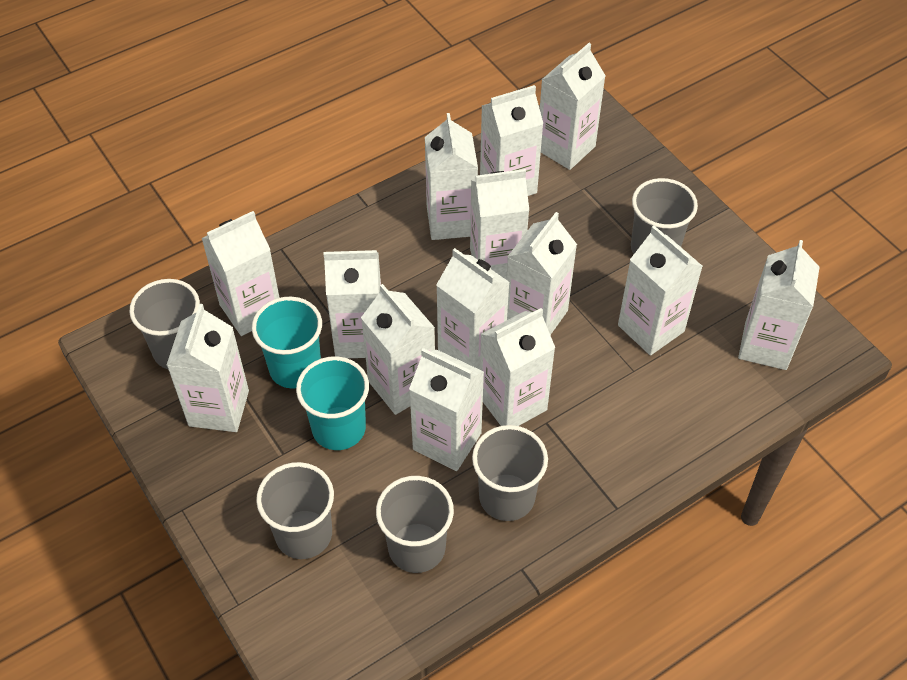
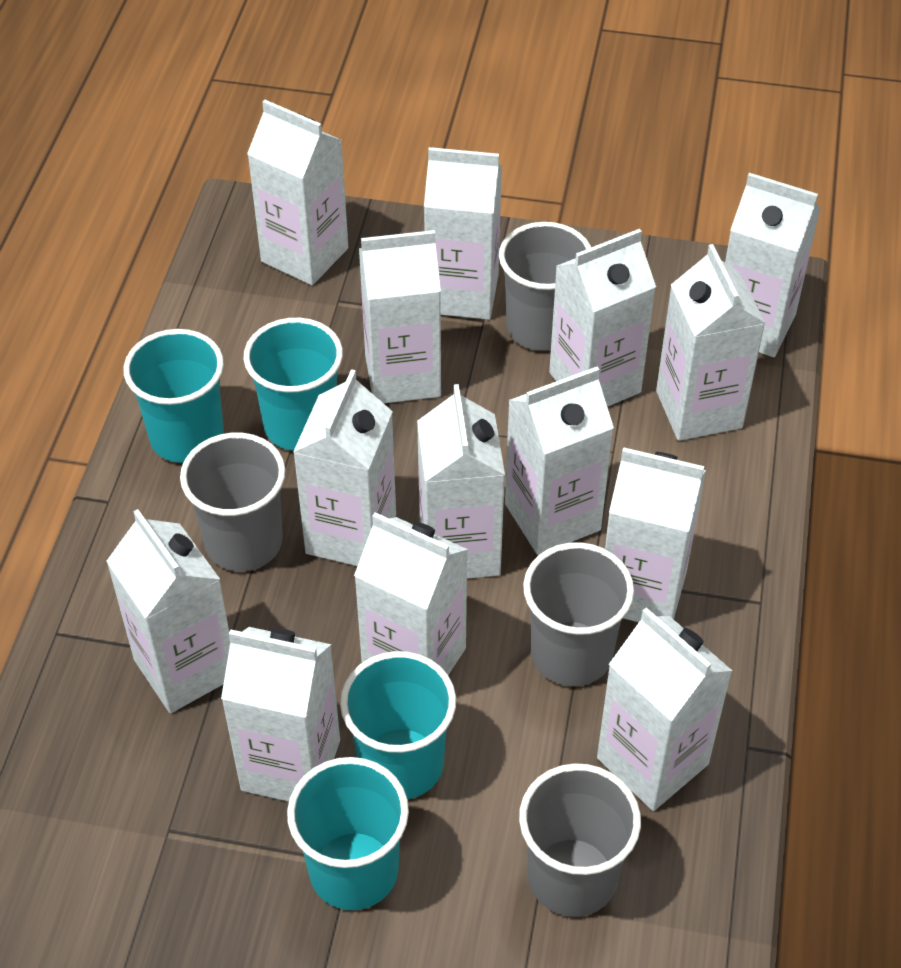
grey cup: 5 -> 4
turquoise cup: 2 -> 4

